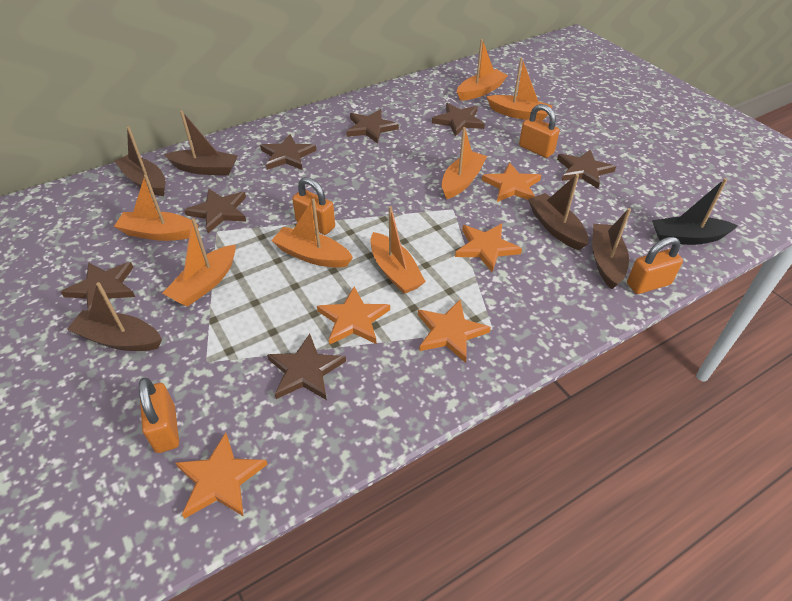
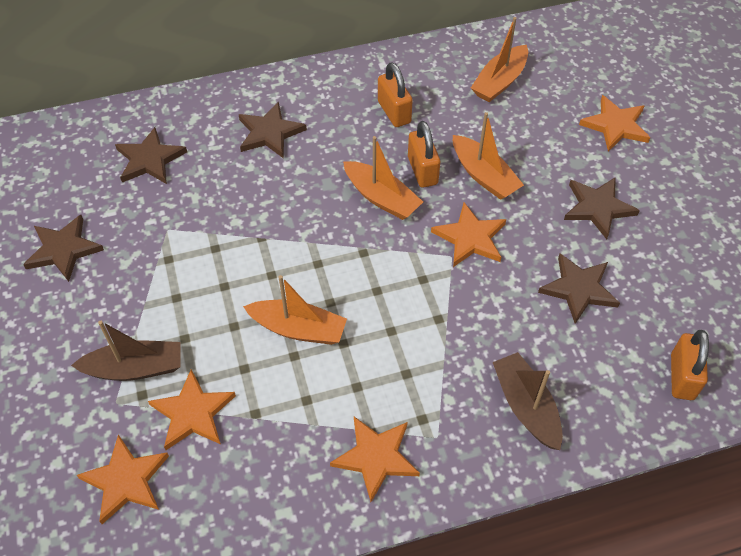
black boat: 1 -> 0
brown boat: 5 -> 2
brown star: 7 -> 5
orange boat: 7 -> 4
orange padlock: 4 -> 3

